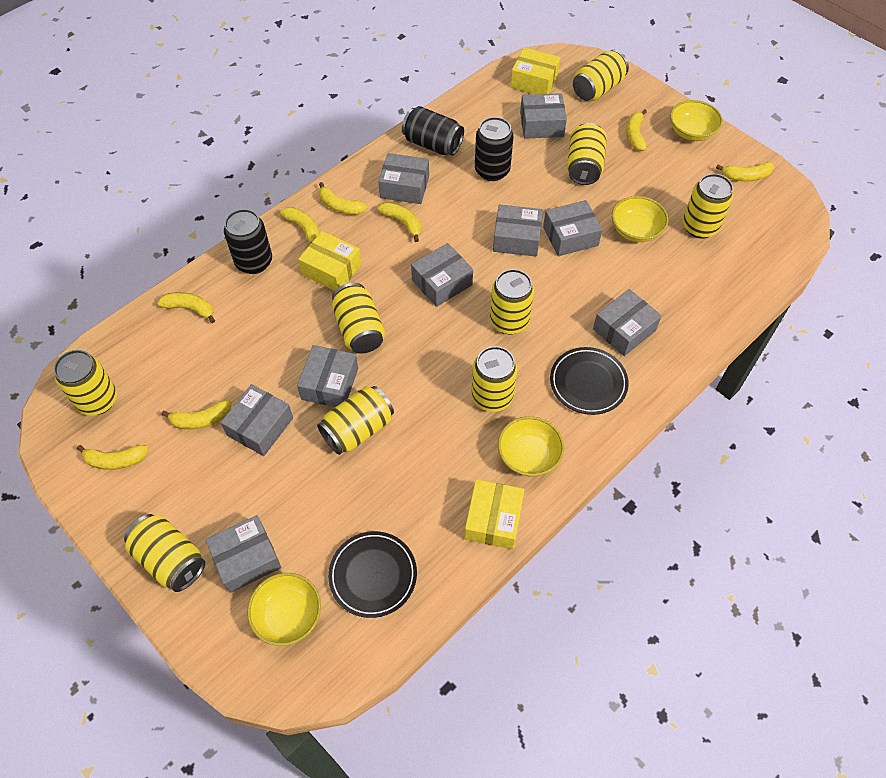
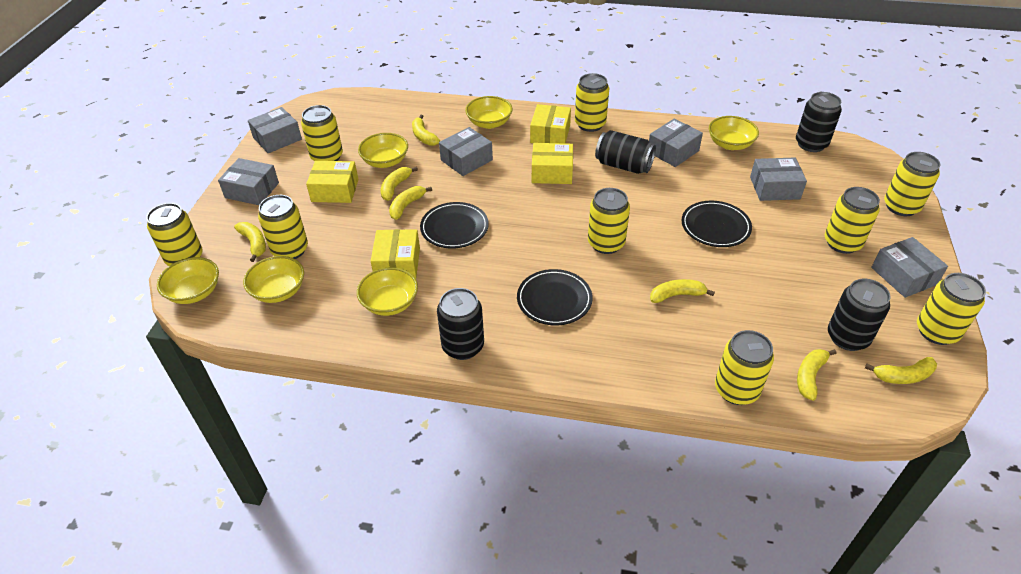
black can: 3 -> 4
black plate: 2 -> 3
grey box: 9 -> 6
yellow banana: 8 -> 7
yellow bowl: 4 -> 6
yellow box: 3 -> 4

